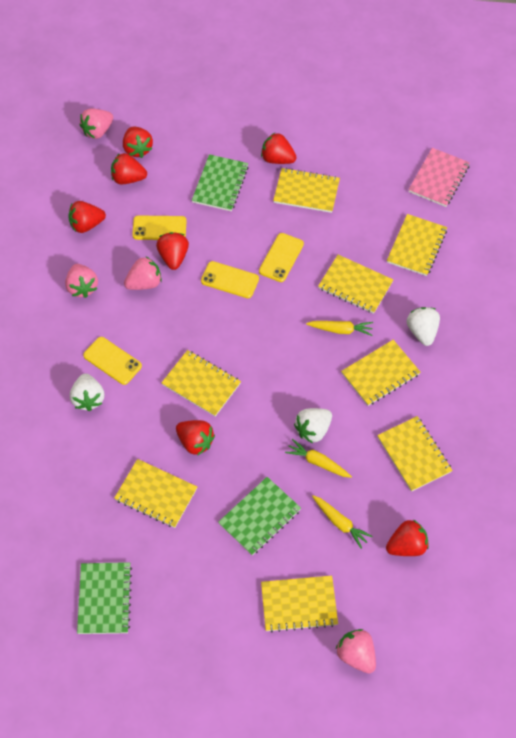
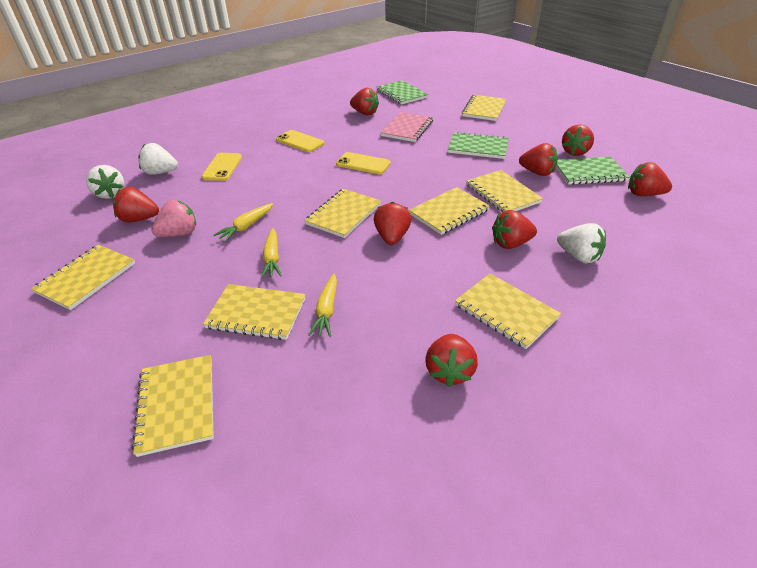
pink strawberry: 4 -> 1
red strawberry: 7 -> 8
yellow phone: 4 -> 3

